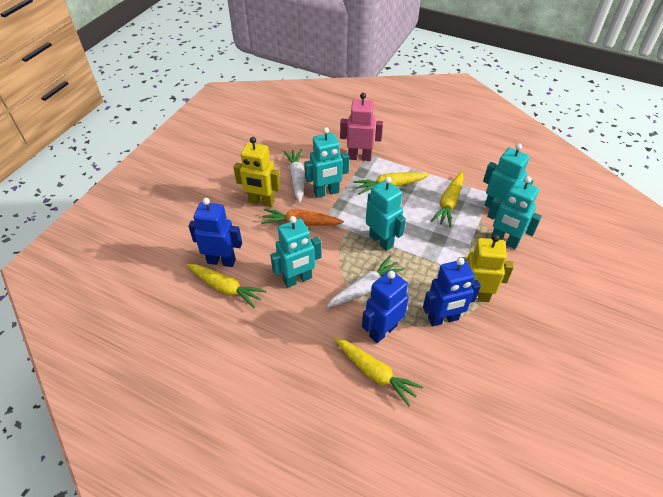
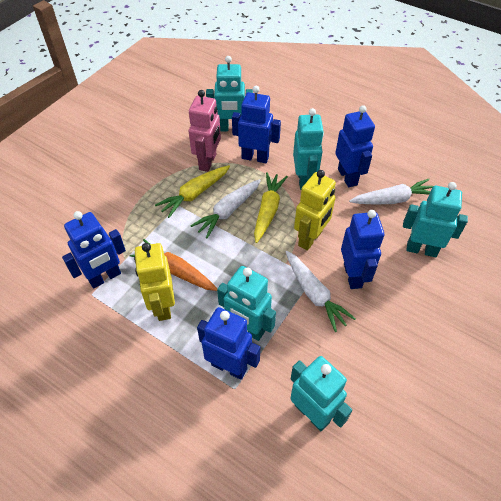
blue robot: 3 -> 5
white carrot: 2 -> 3
yellow carrot: 4 -> 2

